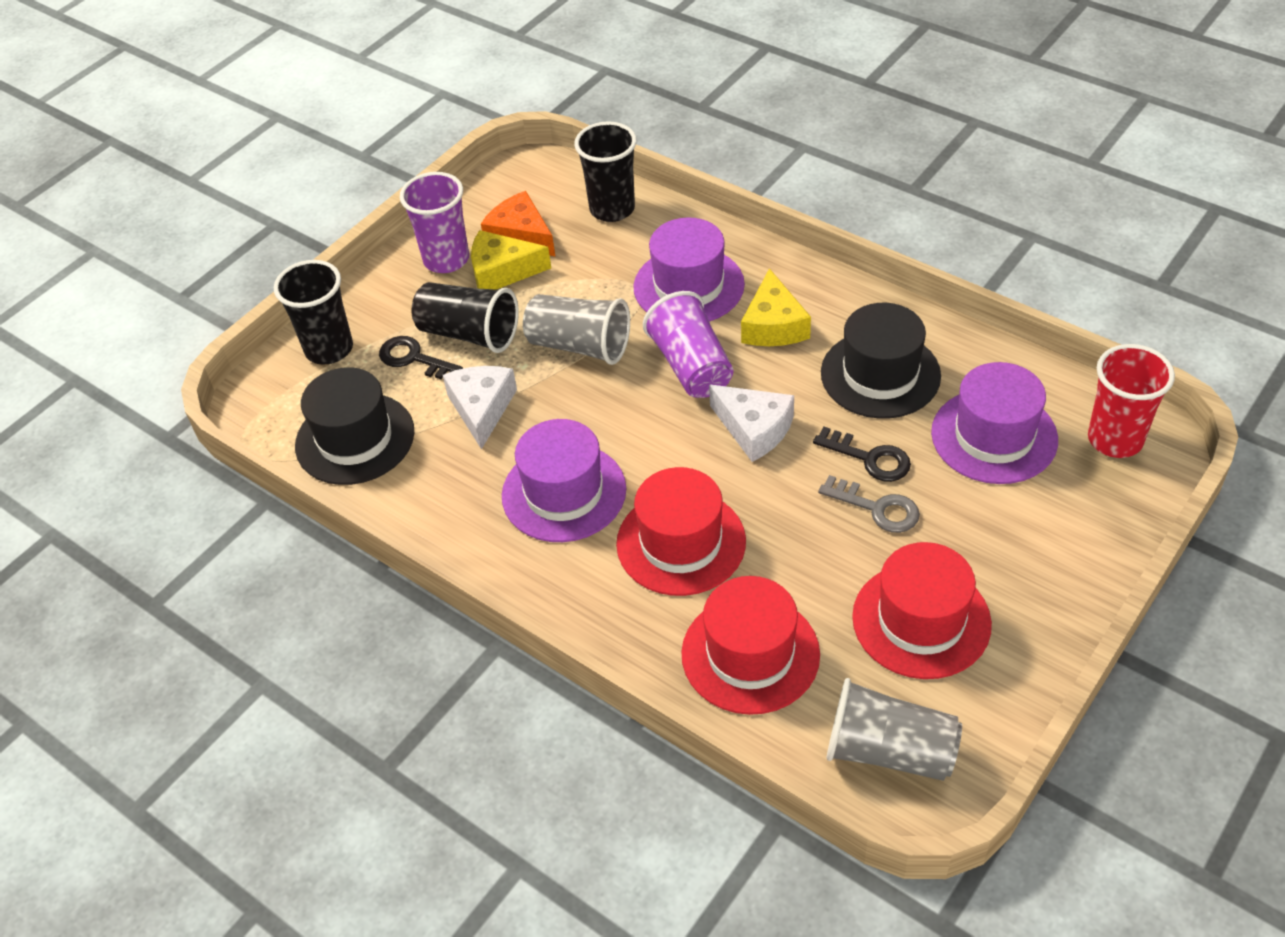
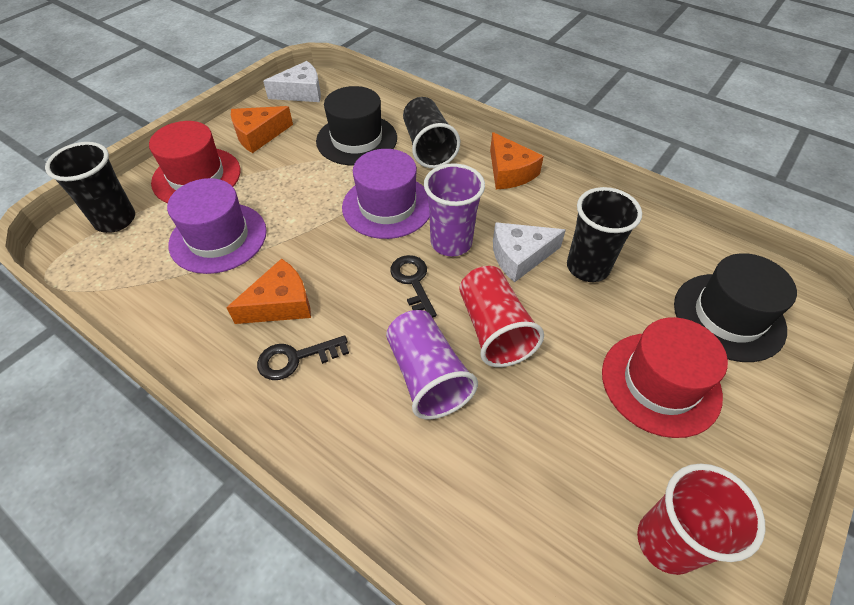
grey cup: 2 -> 0
grey key: 1 -> 0
orange cheese: 1 -> 3
purple hat: 3 -> 2
red cup: 1 -> 2
red hat: 3 -> 2
yellow cheese: 2 -> 0

